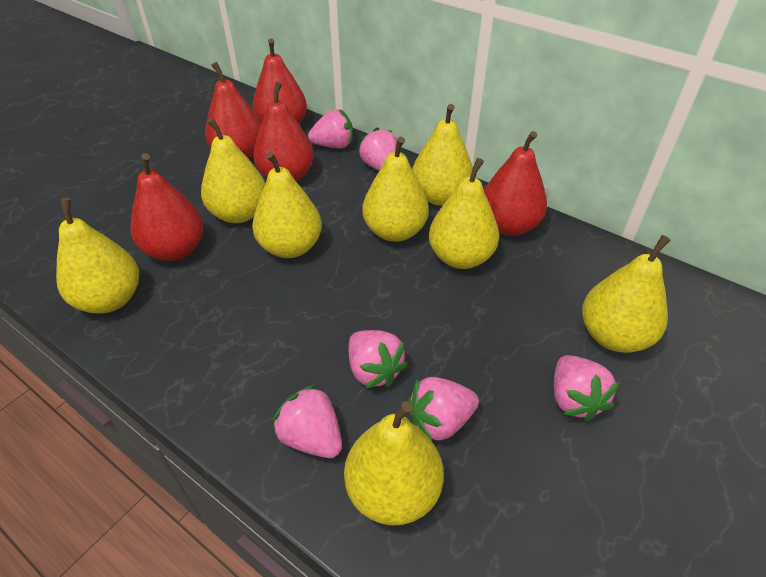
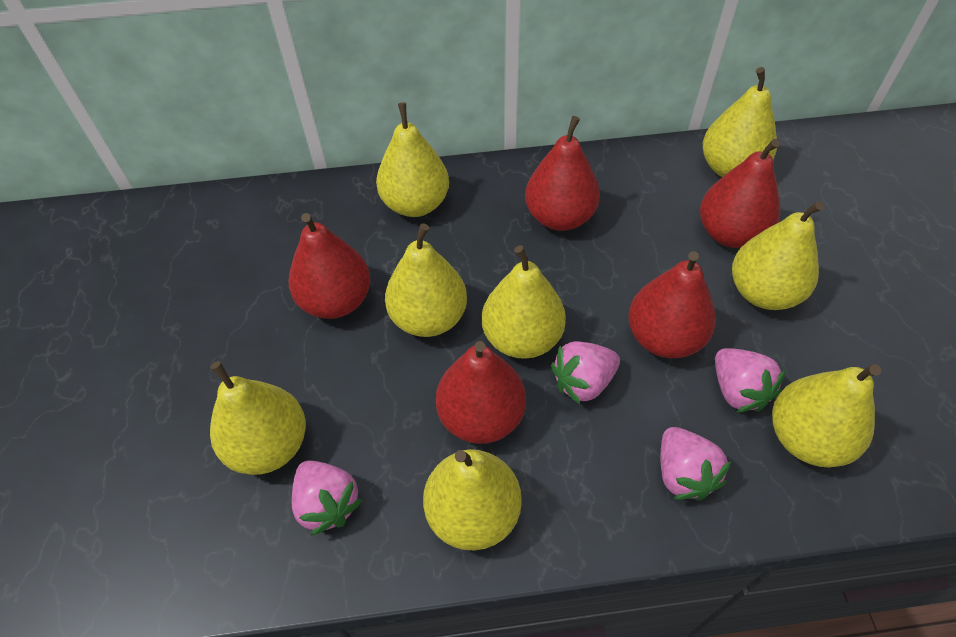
pink strawberry: 6 -> 4

